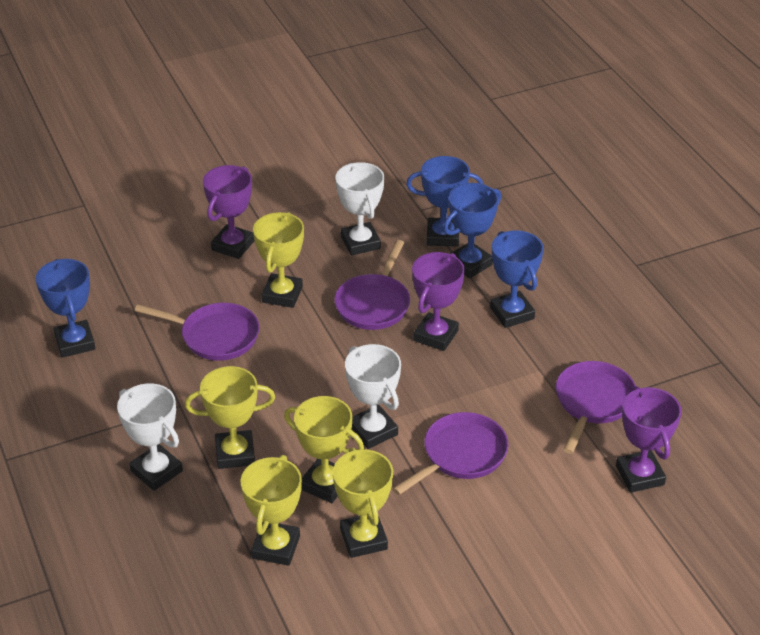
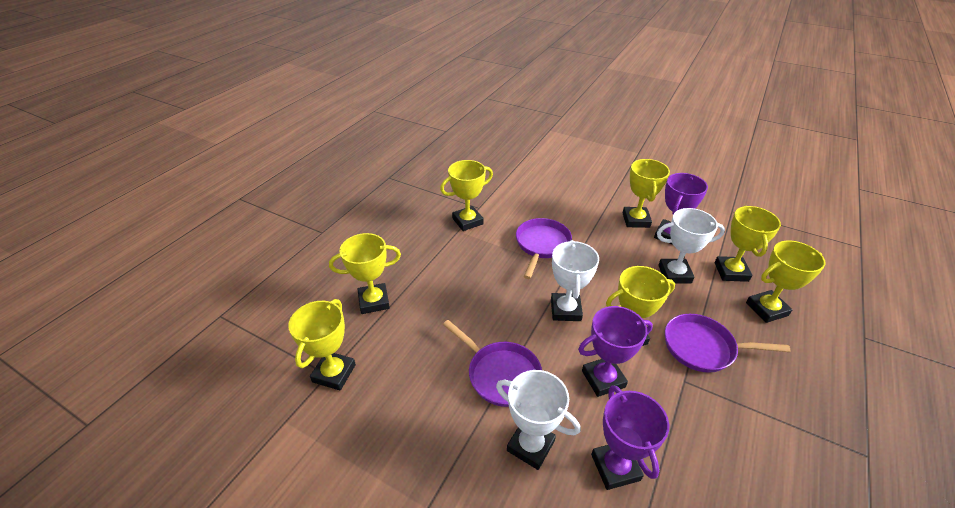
blue trophy: 4 -> 0
purple pan: 4 -> 3
yellow trophy: 5 -> 7

